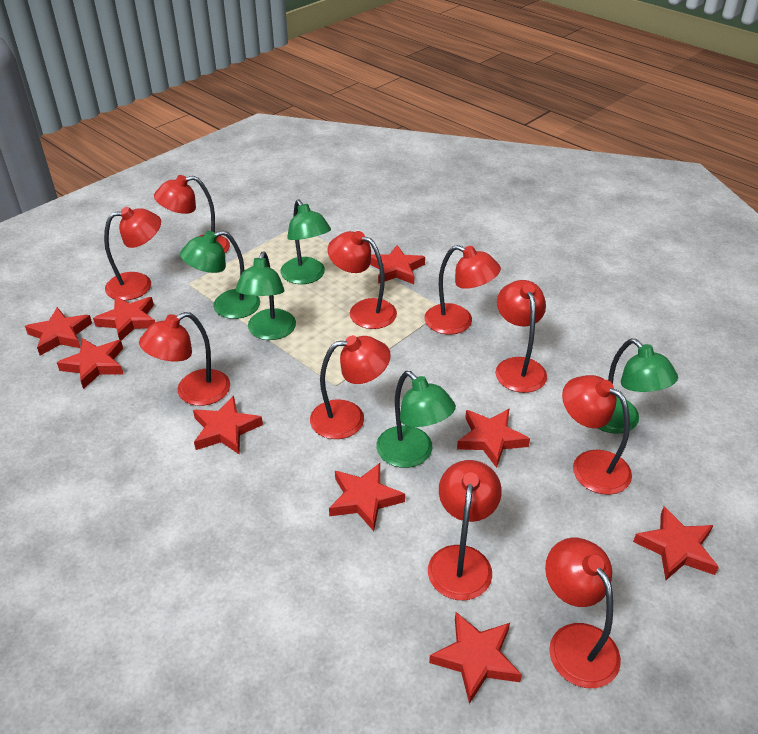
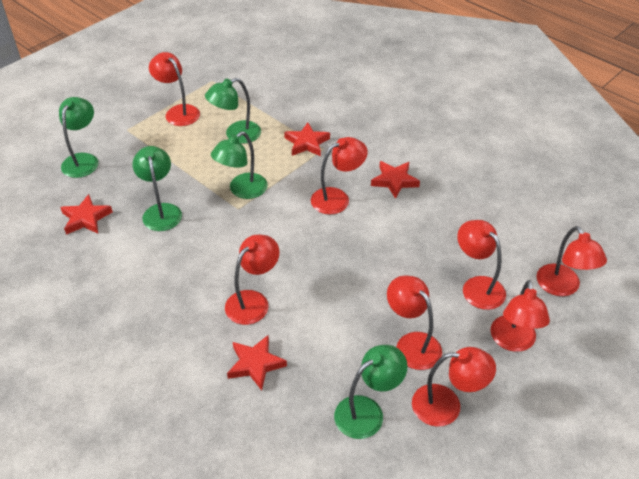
red lamp: 10 -> 8
red star: 9 -> 4

